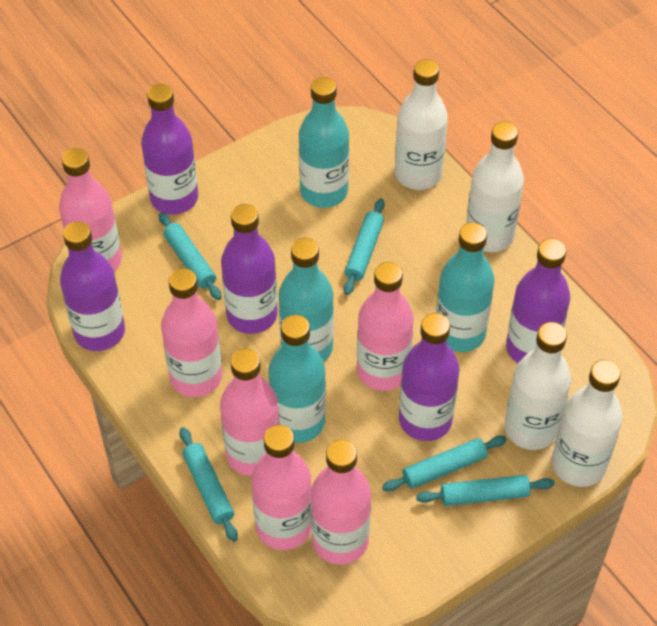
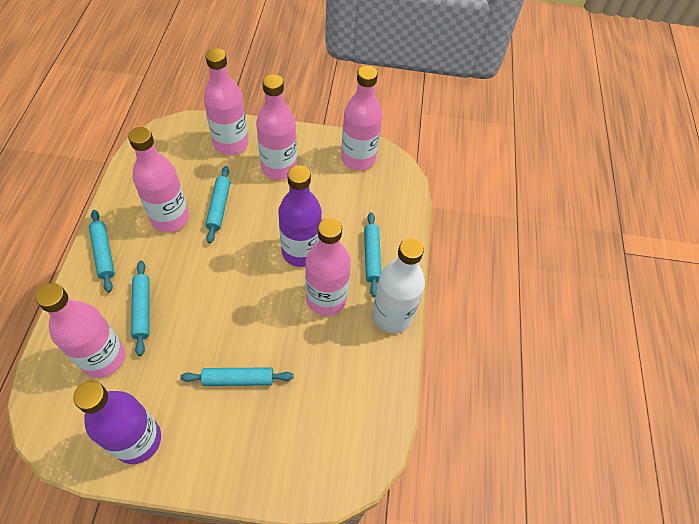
purple bottle: 5 -> 2
turquoise bottle: 4 -> 0
white bottle: 4 -> 1

